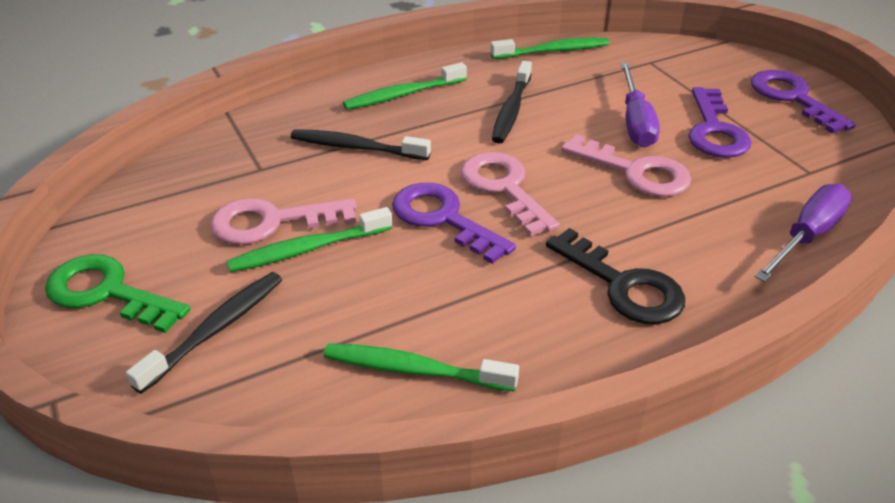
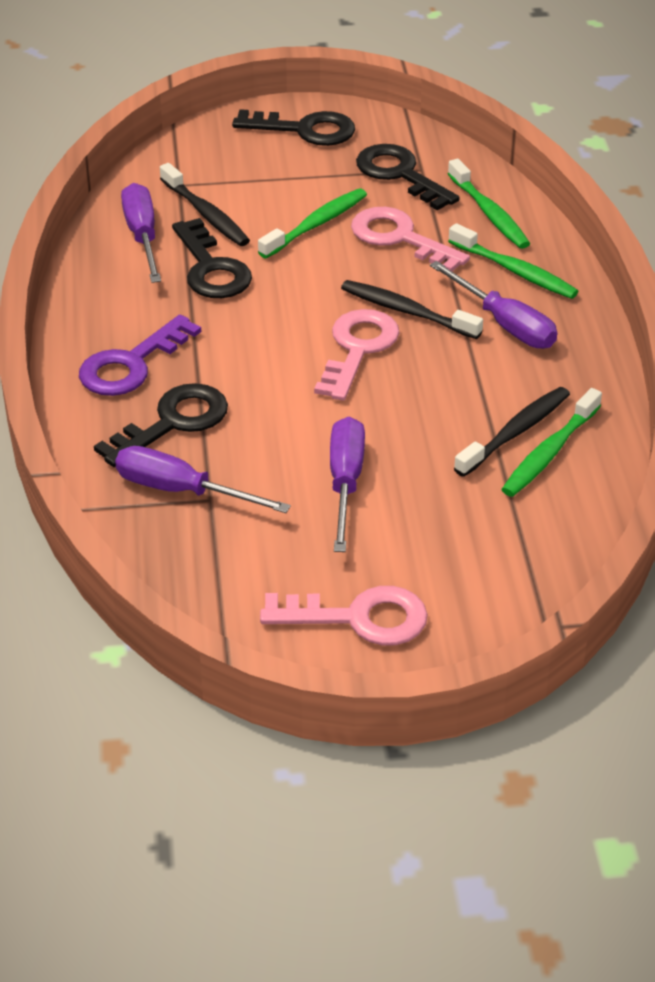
black key: 1 -> 4
green key: 1 -> 0
purple key: 3 -> 1
purple screwdriver: 2 -> 4

